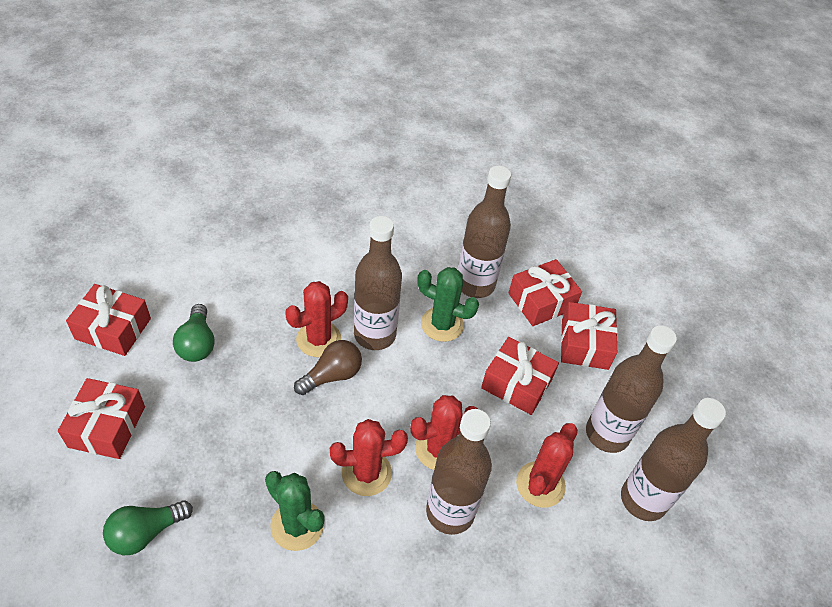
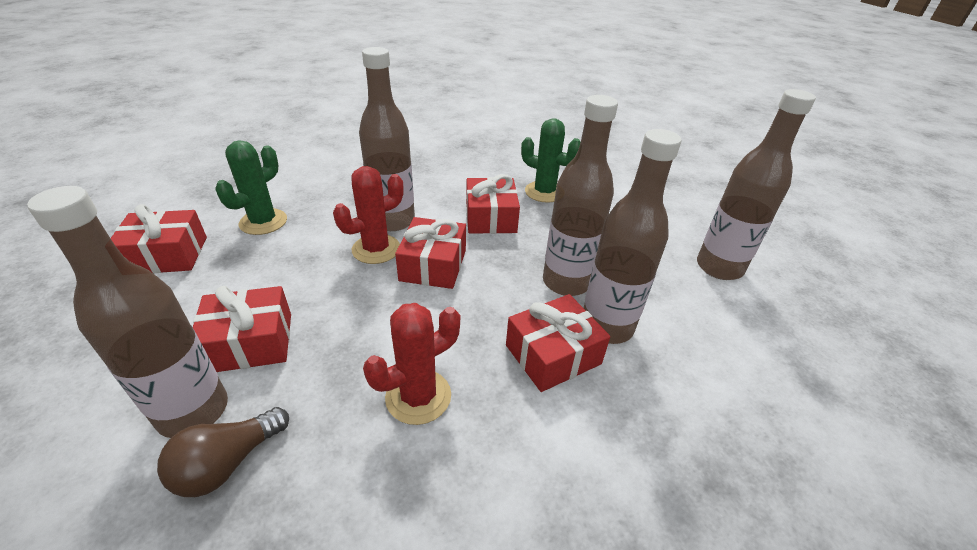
green light bulb: 2 -> 0
red cactus: 4 -> 2

